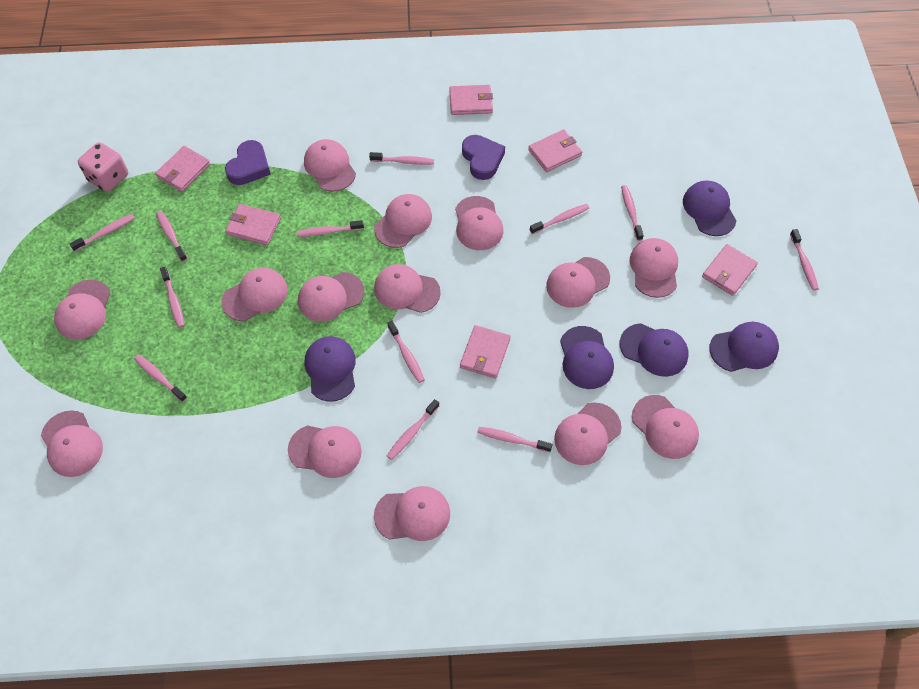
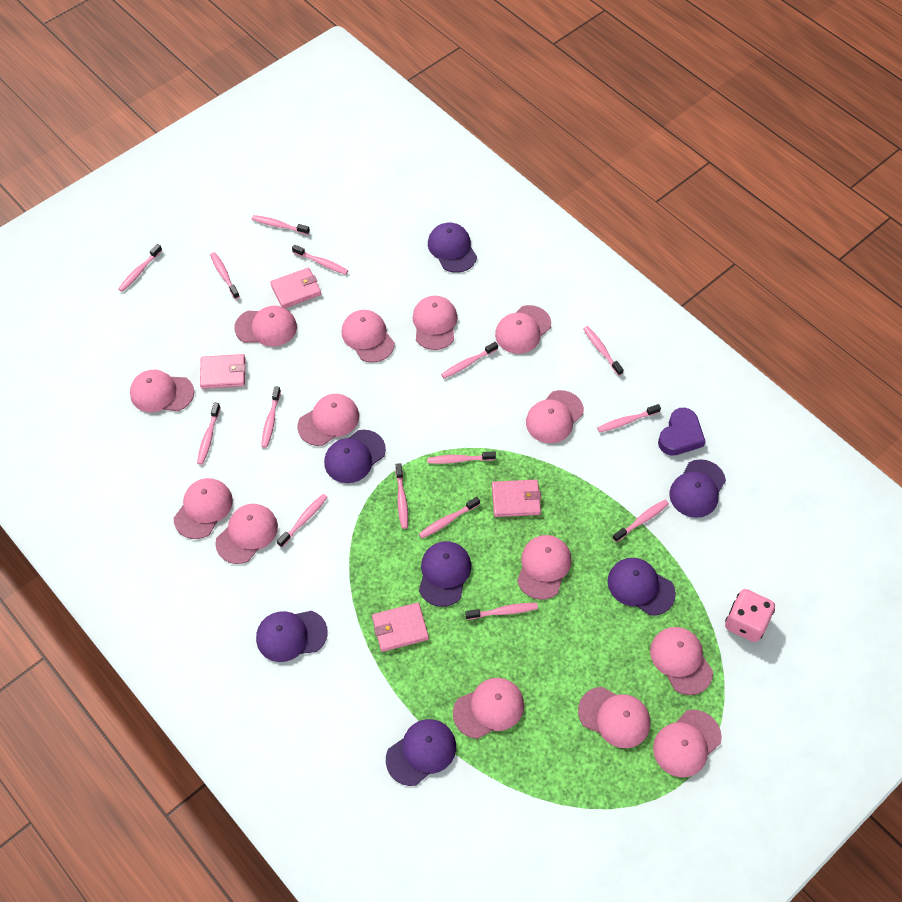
pink toothbrush: 12 -> 15
pink wallet: 6 -> 4
purple cap: 5 -> 7
purple heart: 2 -> 1

